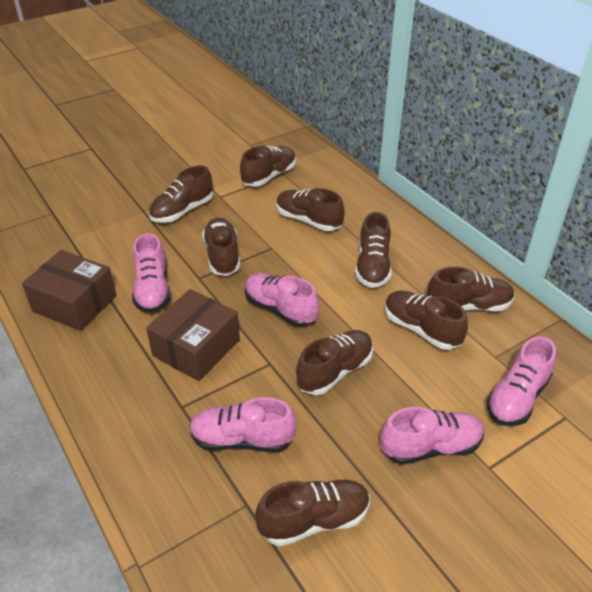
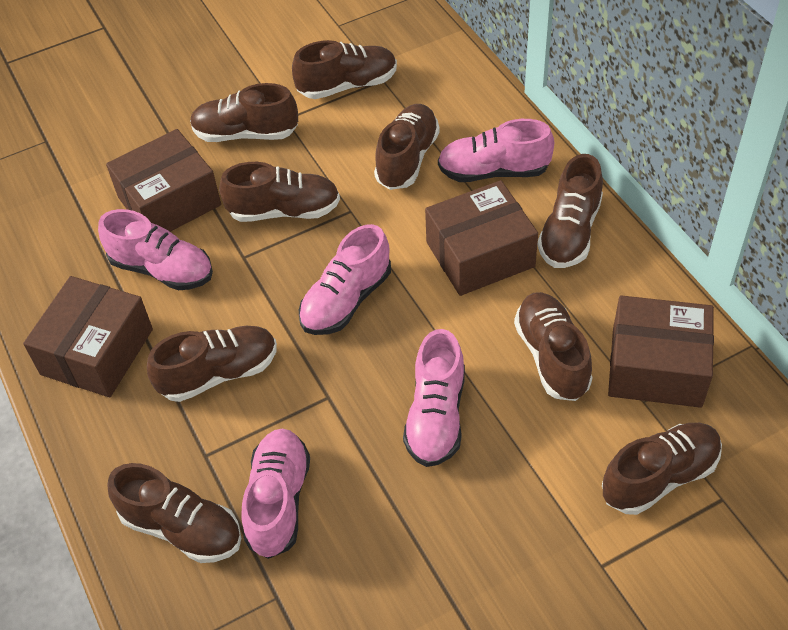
brown box: 2 -> 4

